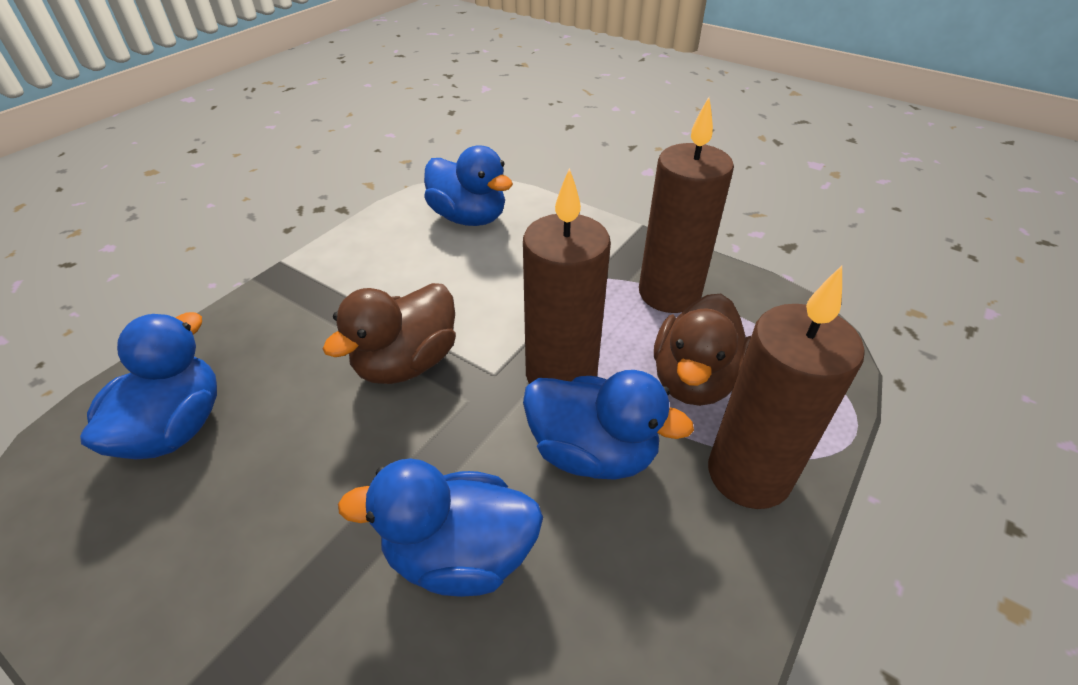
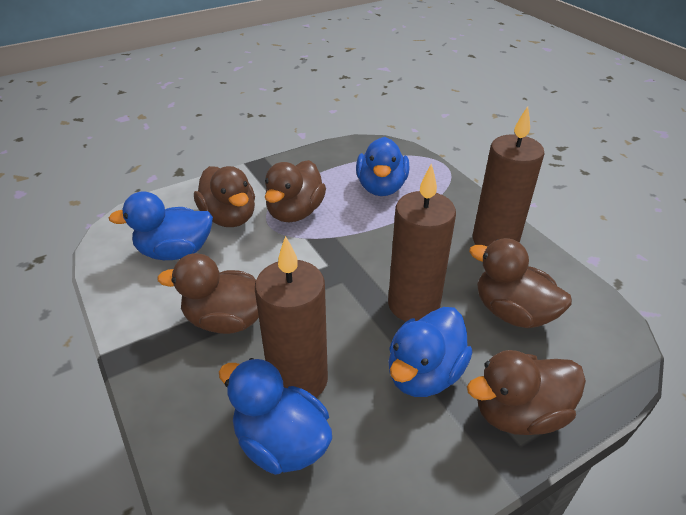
brown duck: 2 -> 5

